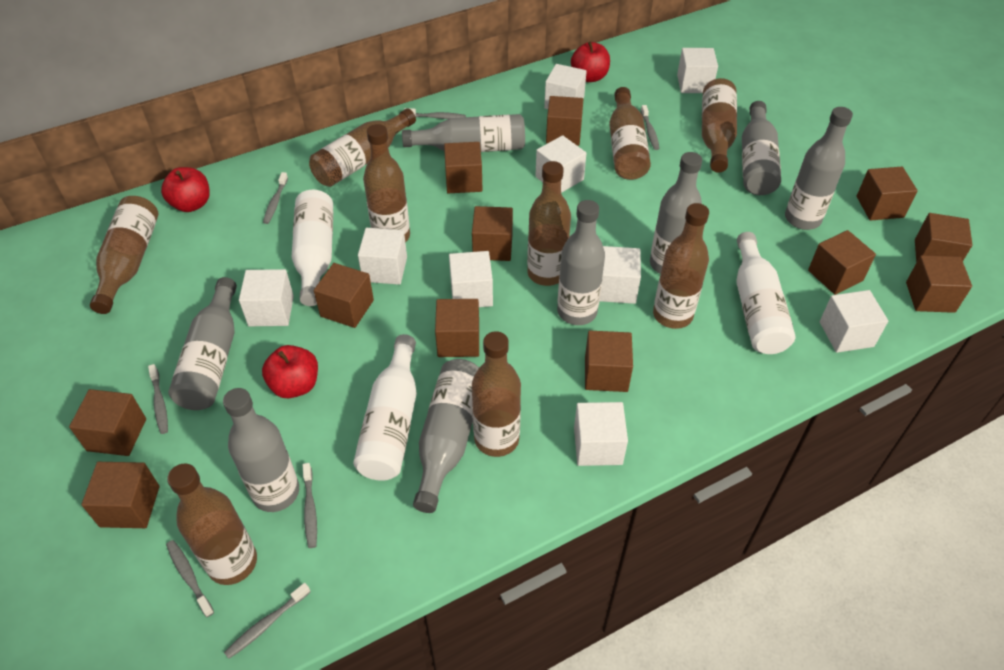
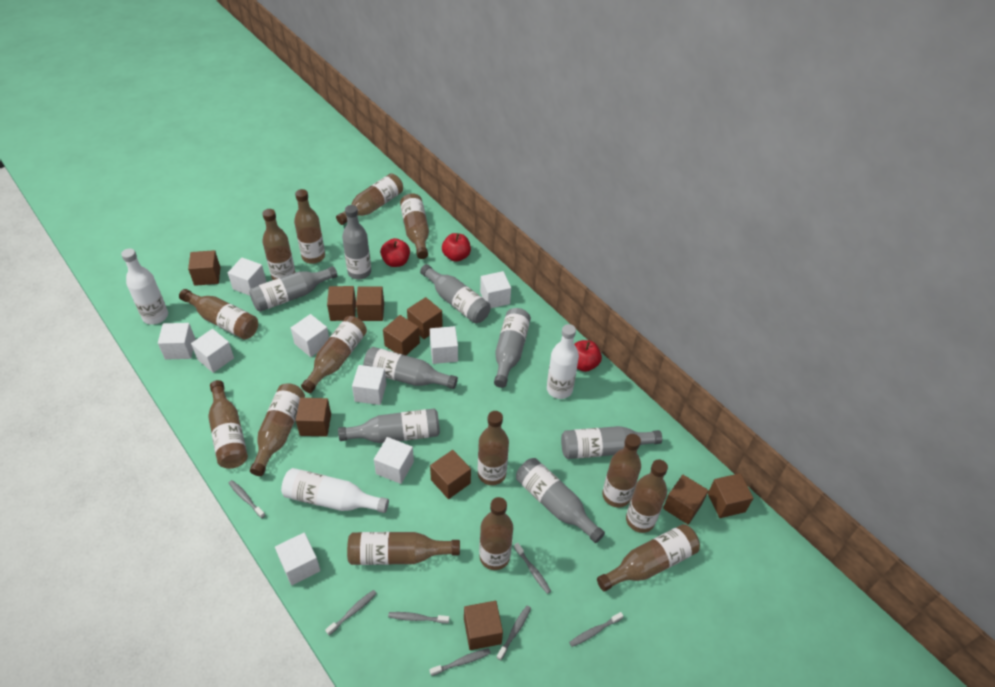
brown bottle: 9 -> 14
brown cube: 12 -> 10

